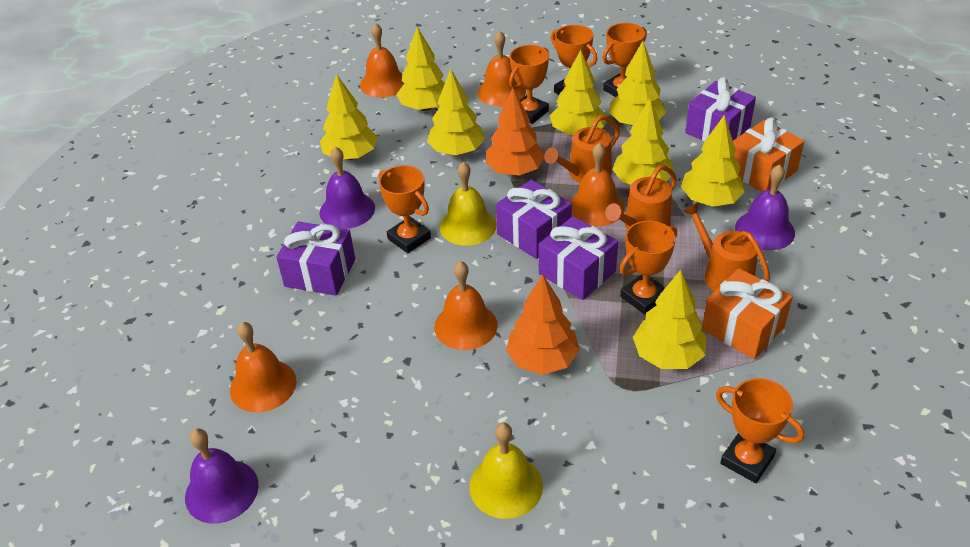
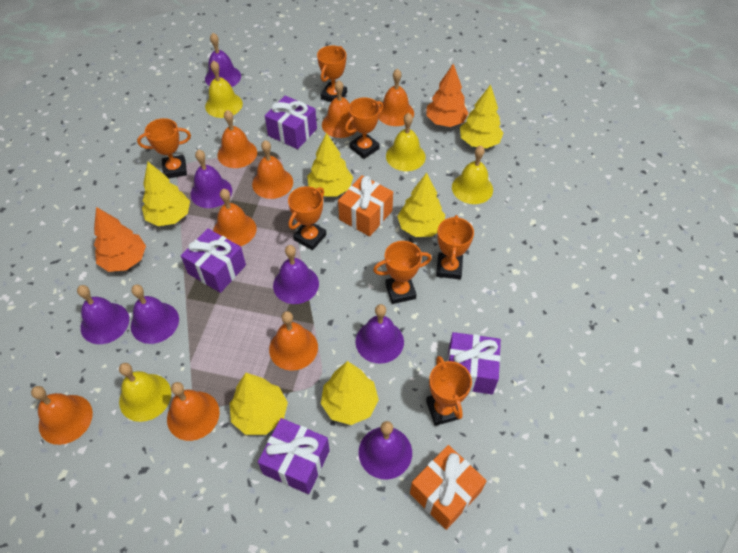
orange bell: 5 -> 8
orange trophy: 6 -> 7
orange watering can: 3 -> 0
purple bell: 3 -> 7
yellow bell: 2 -> 4
yellow tree: 8 -> 6

